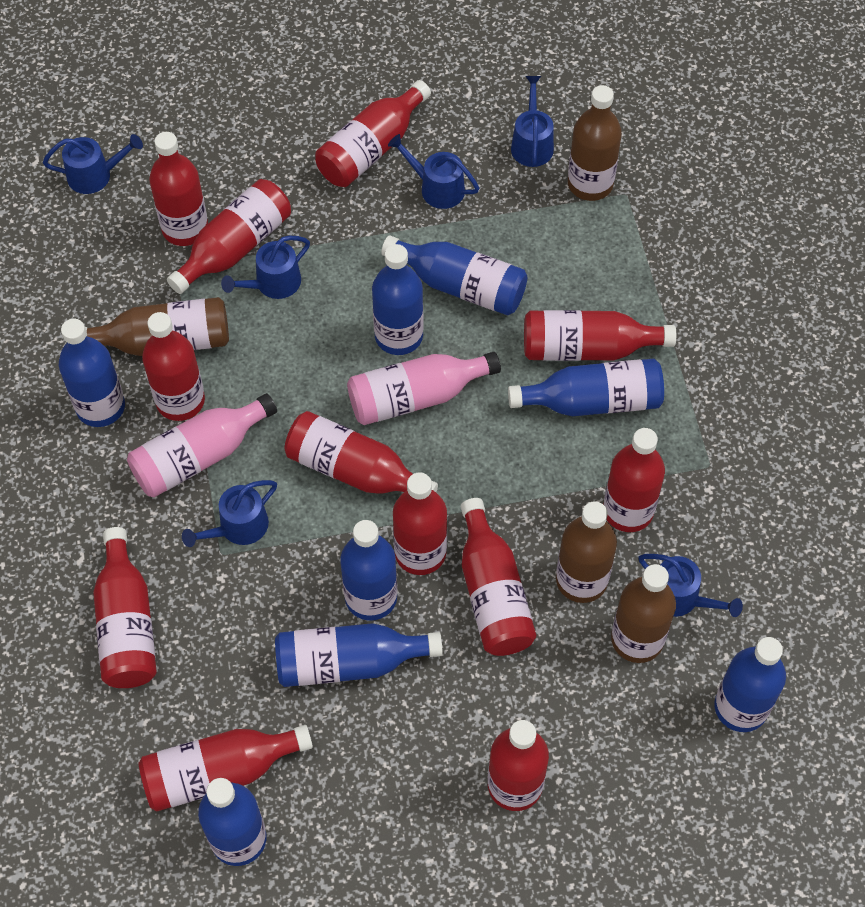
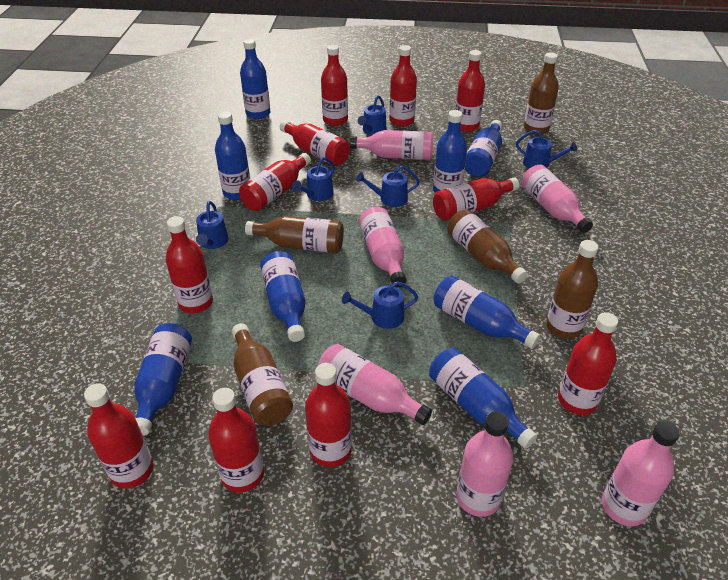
brown bottle: 4 -> 5
pink bottle: 2 -> 6
red bottle: 12 -> 11

